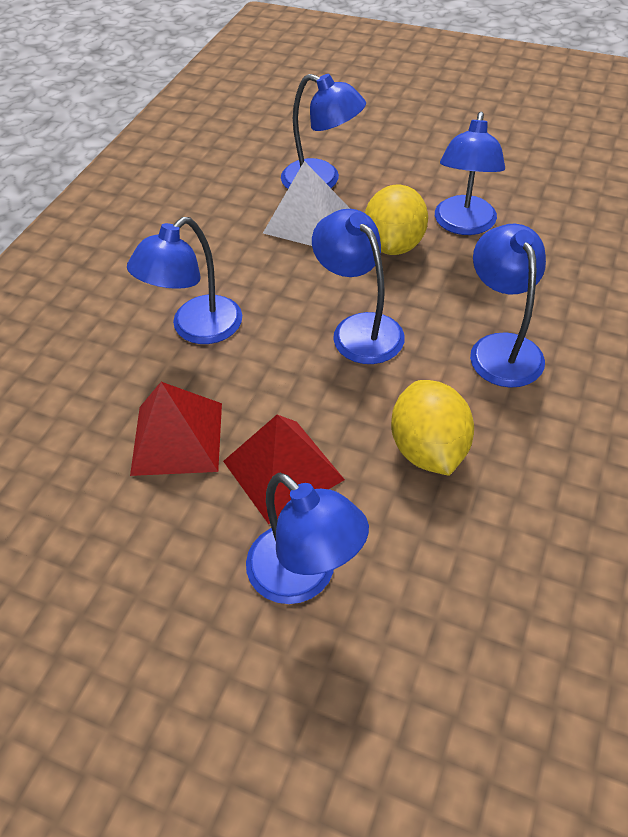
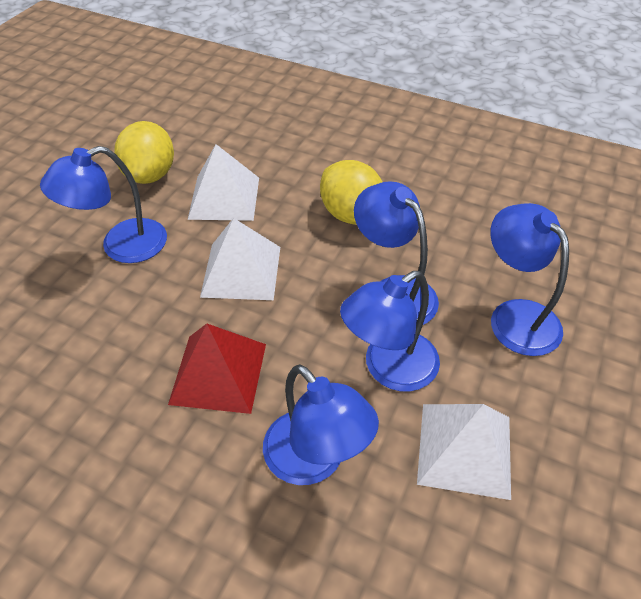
blue lamp: 6 -> 5
red pyramid: 2 -> 1
white pyramid: 1 -> 3

